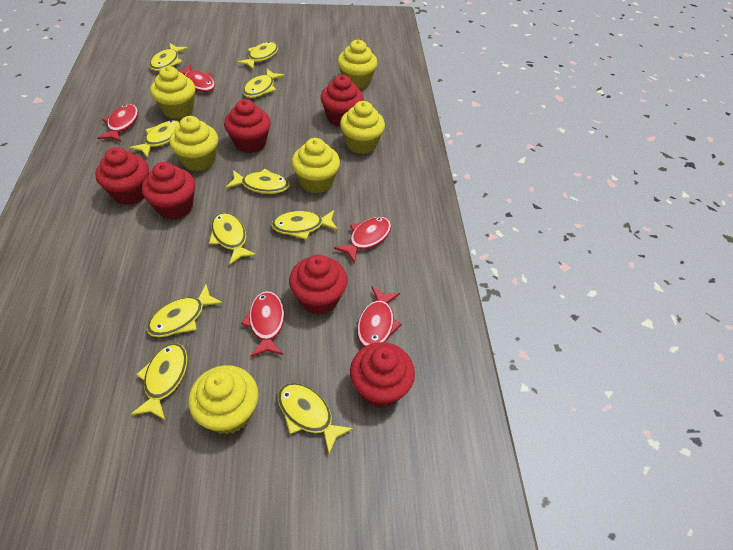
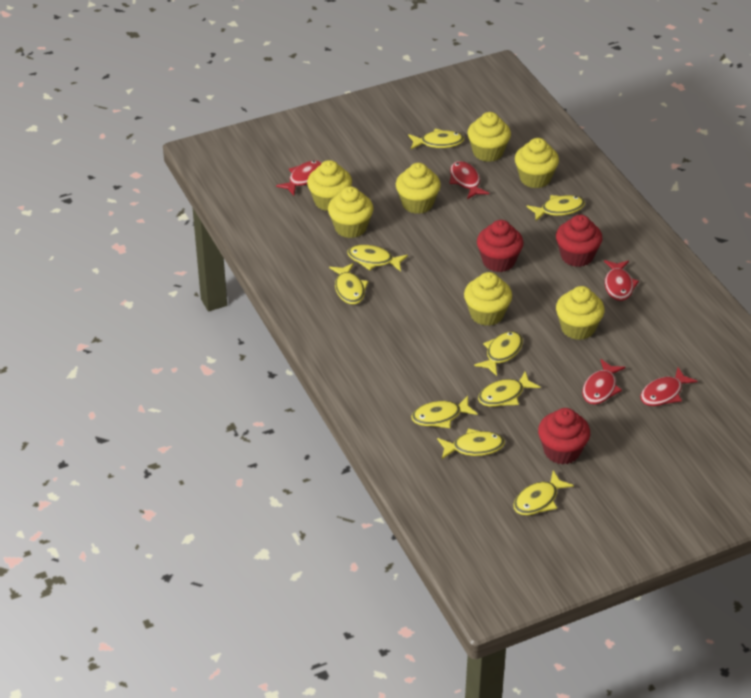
red cupcake: 6 -> 3
yellow cupcake: 6 -> 7
yellow fish: 10 -> 9

